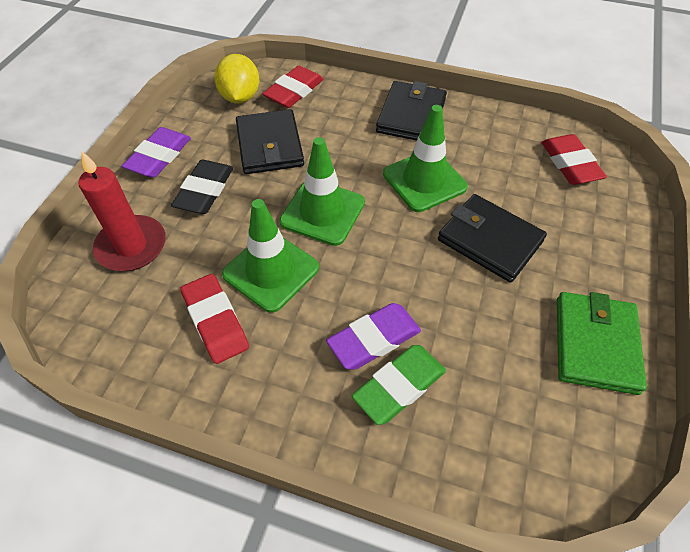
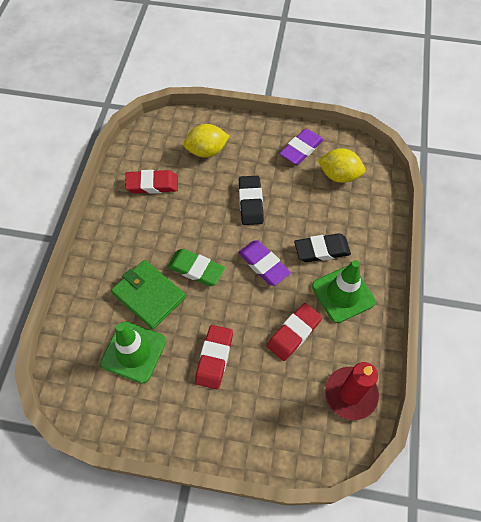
black eraser: 1 -> 2
black wallet: 3 -> 0
green traffic cone: 3 -> 2
yellow lemon: 1 -> 2

